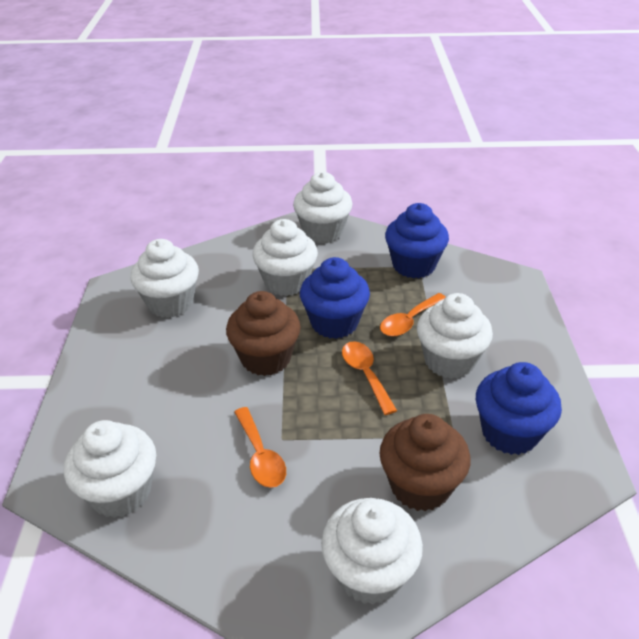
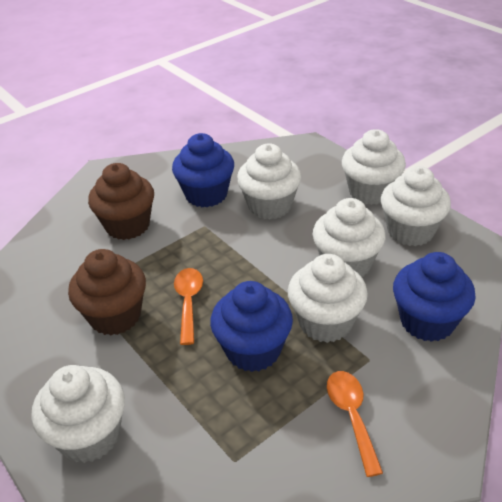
orange spoon: 3 -> 2

